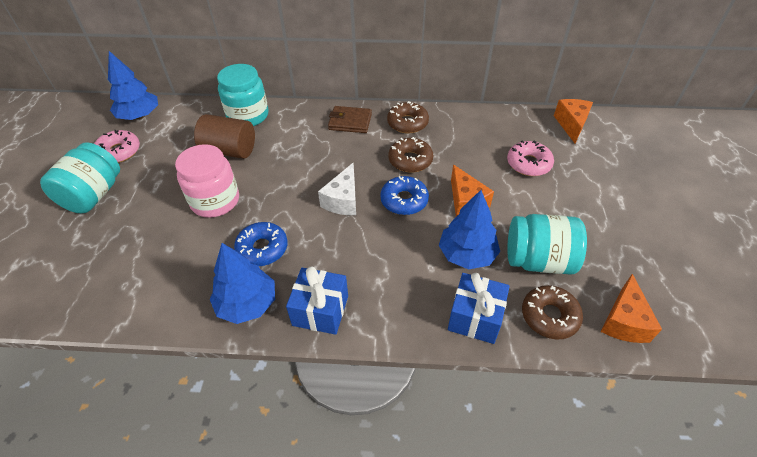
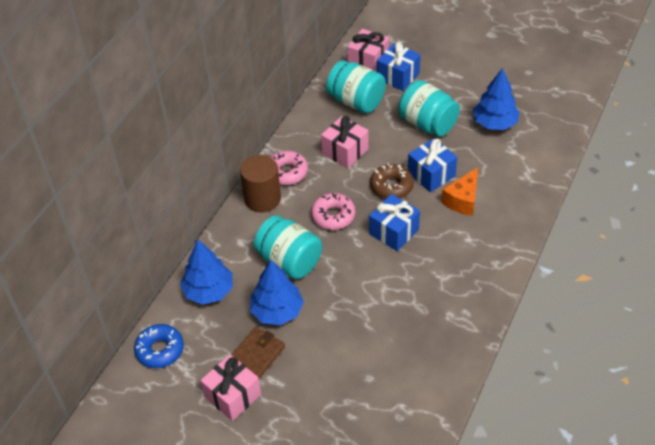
blue donut: 2 -> 1
blue gift: 2 -> 3
brown donut: 3 -> 1
orange cheese: 3 -> 1
pink gift: 0 -> 3
pink jar: 1 -> 0
white cheese: 1 -> 0

